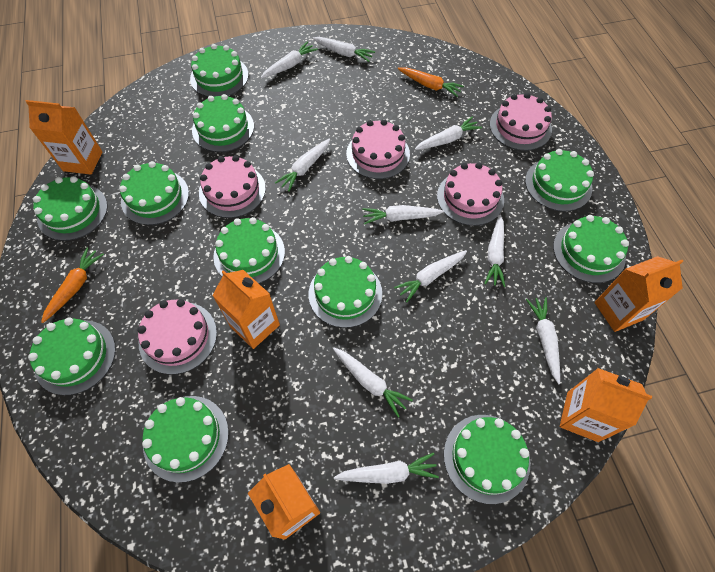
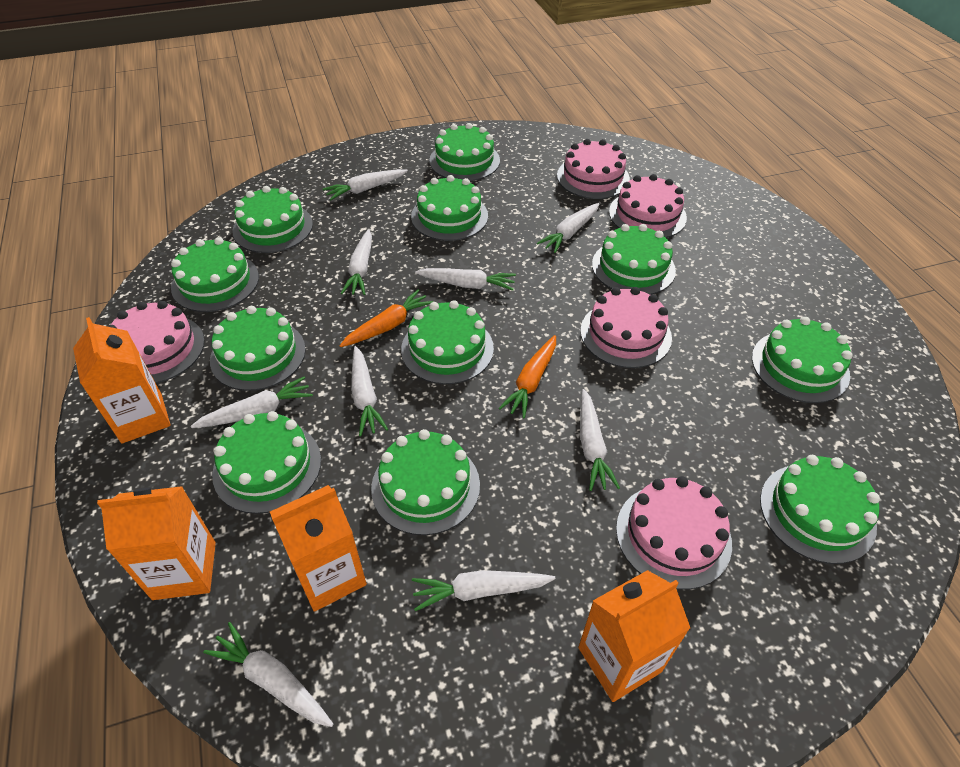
orange carton: 5 -> 4
white carrot: 10 -> 9

